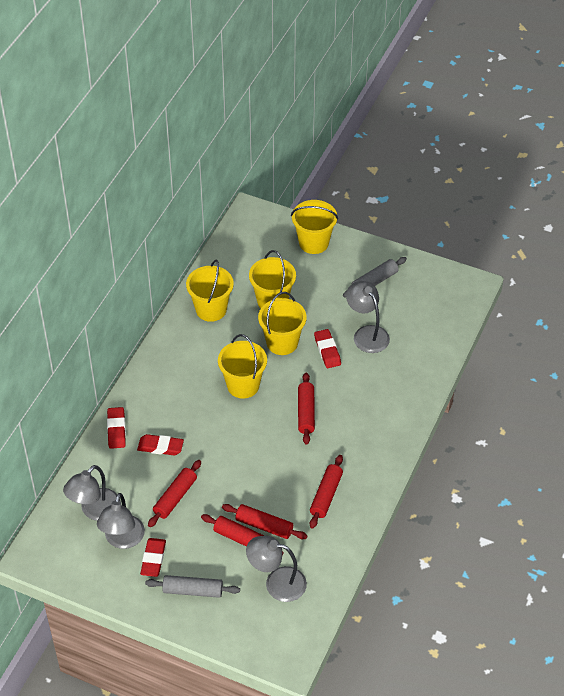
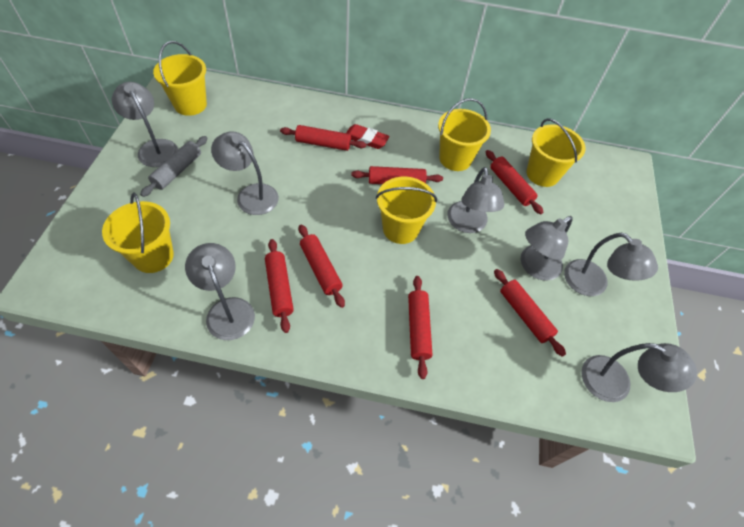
grey lamp: 4 -> 7
grey rolling pin: 2 -> 1
red eraser: 4 -> 1
red rolling pin: 5 -> 7

